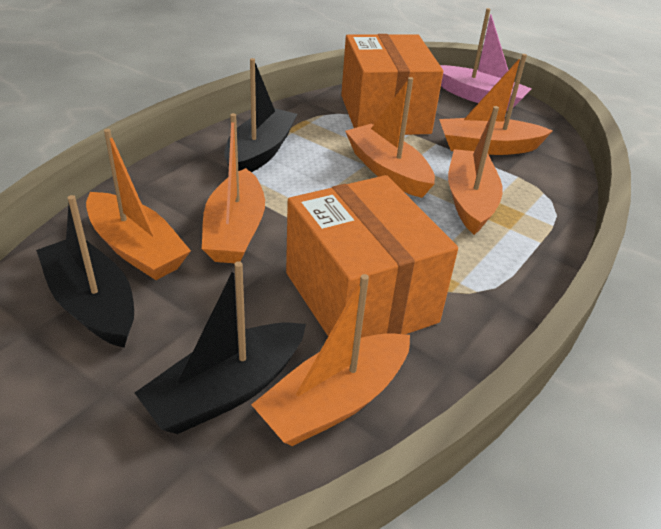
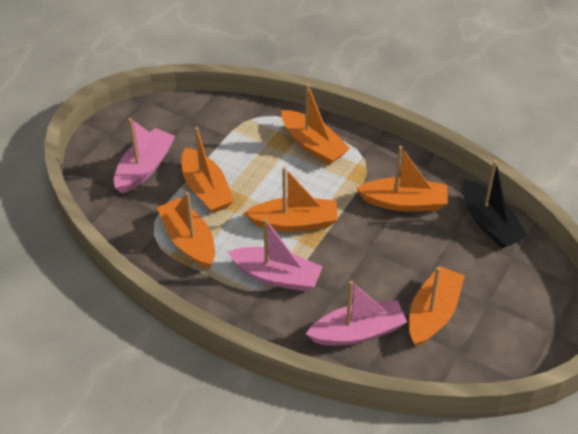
black boat: 3 -> 1
orange box: 2 -> 0
pink boat: 1 -> 3

